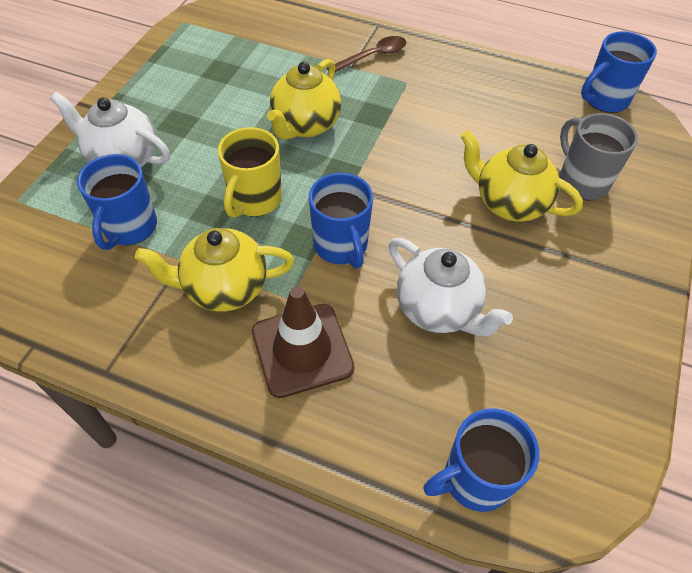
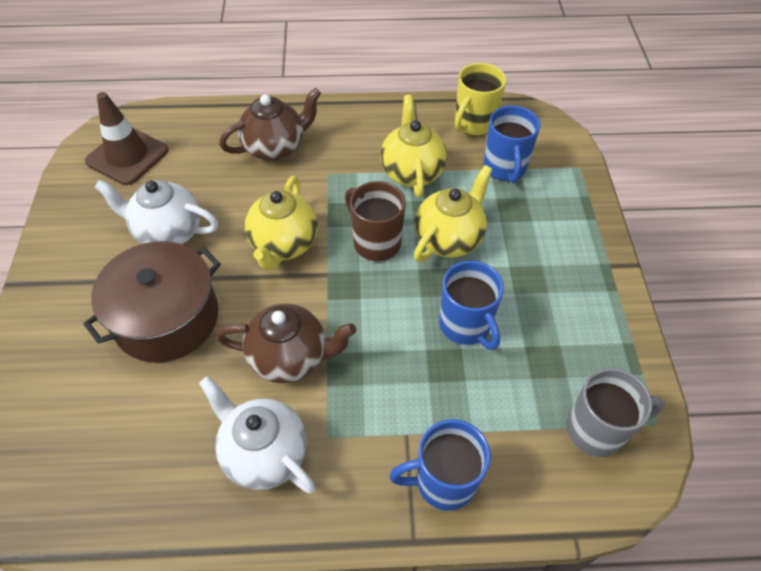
blue mug: 4 -> 3
brown mug: 0 -> 1
brown pot: 0 -> 1
brown spoon: 1 -> 0
brown teapot: 0 -> 2

